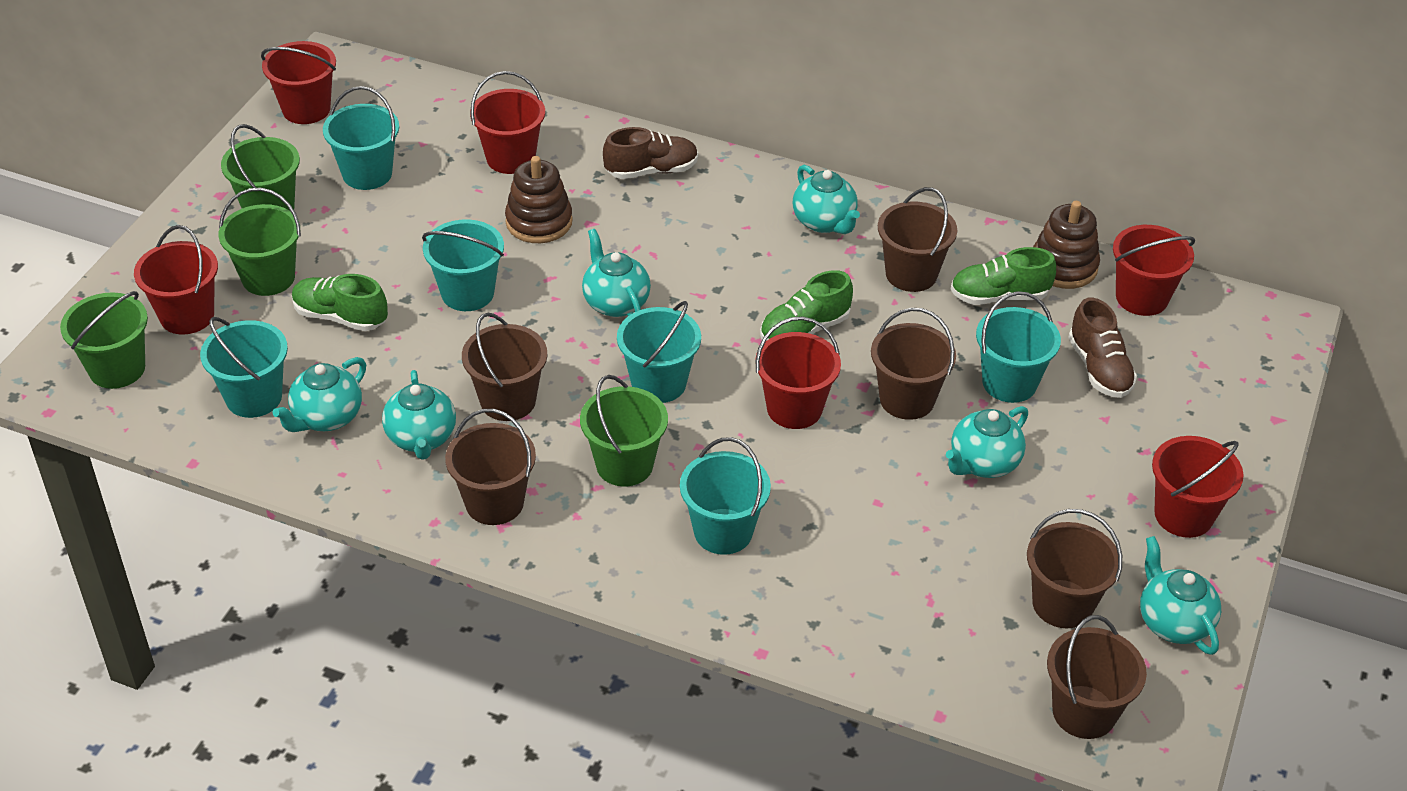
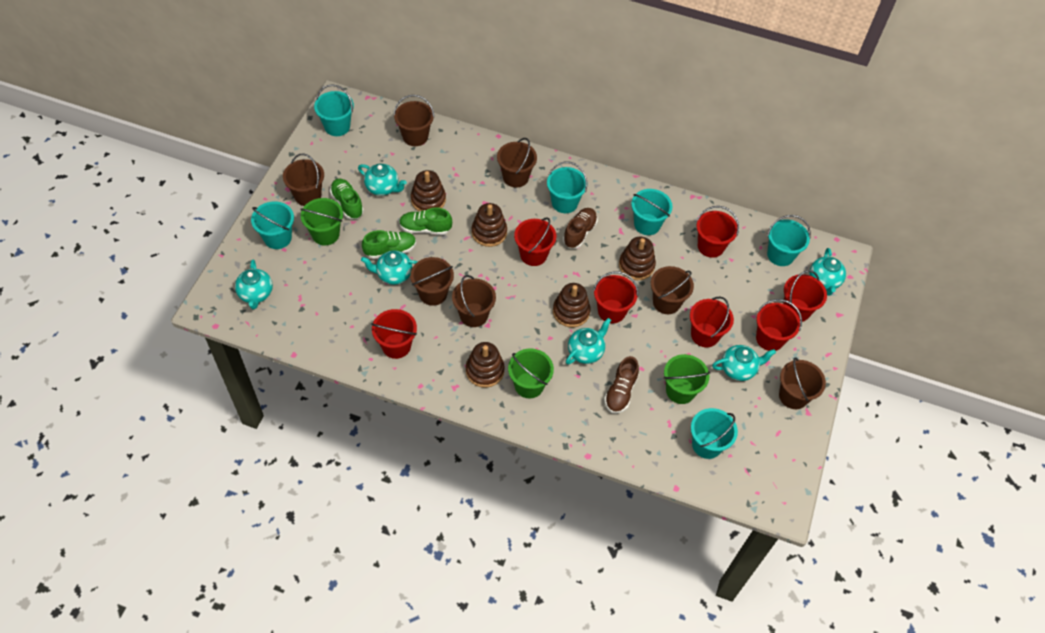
brown bucket: 6 -> 7
brown stacking toy: 2 -> 5
green bucket: 4 -> 3
red bucket: 6 -> 7

